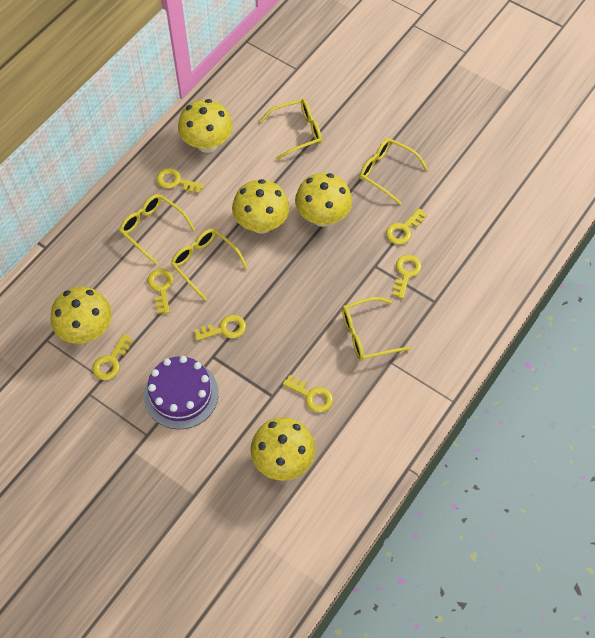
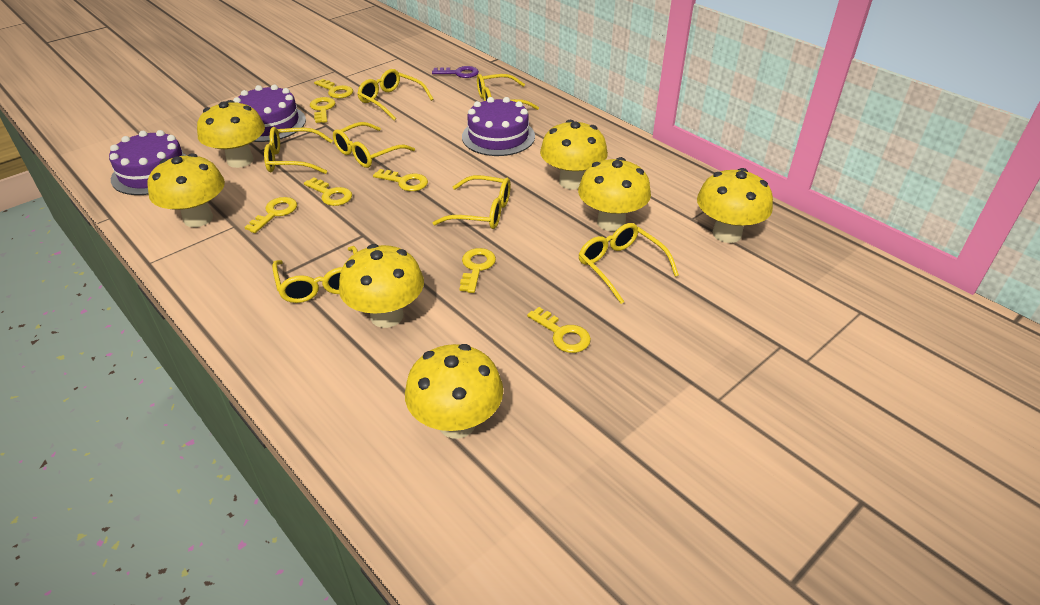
purple cake: 1 -> 3
purple key: 0 -> 1
yellow glasses: 5 -> 7
yellow mushroom: 5 -> 7

